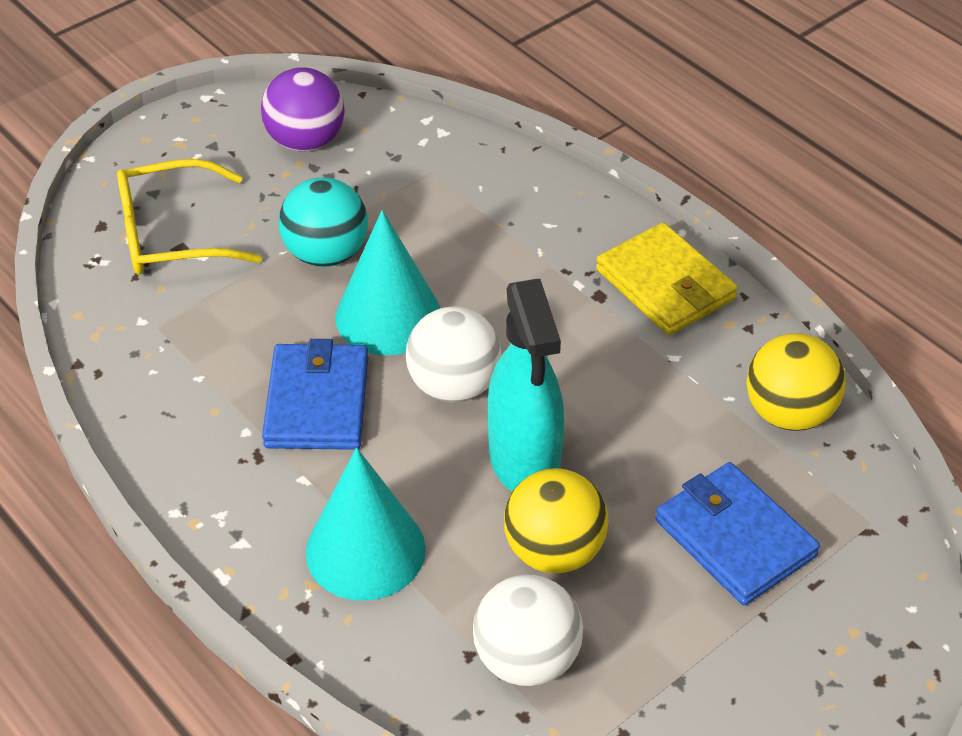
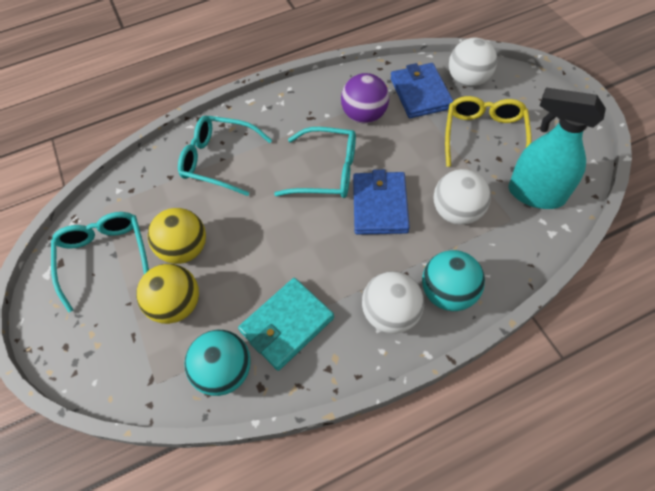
turquoise ball: 1 -> 2
turquoise cone: 2 -> 0
turquoise glasses: 0 -> 3
turquoise wallet: 0 -> 1
white ball: 2 -> 3
yellow wallet: 1 -> 0

